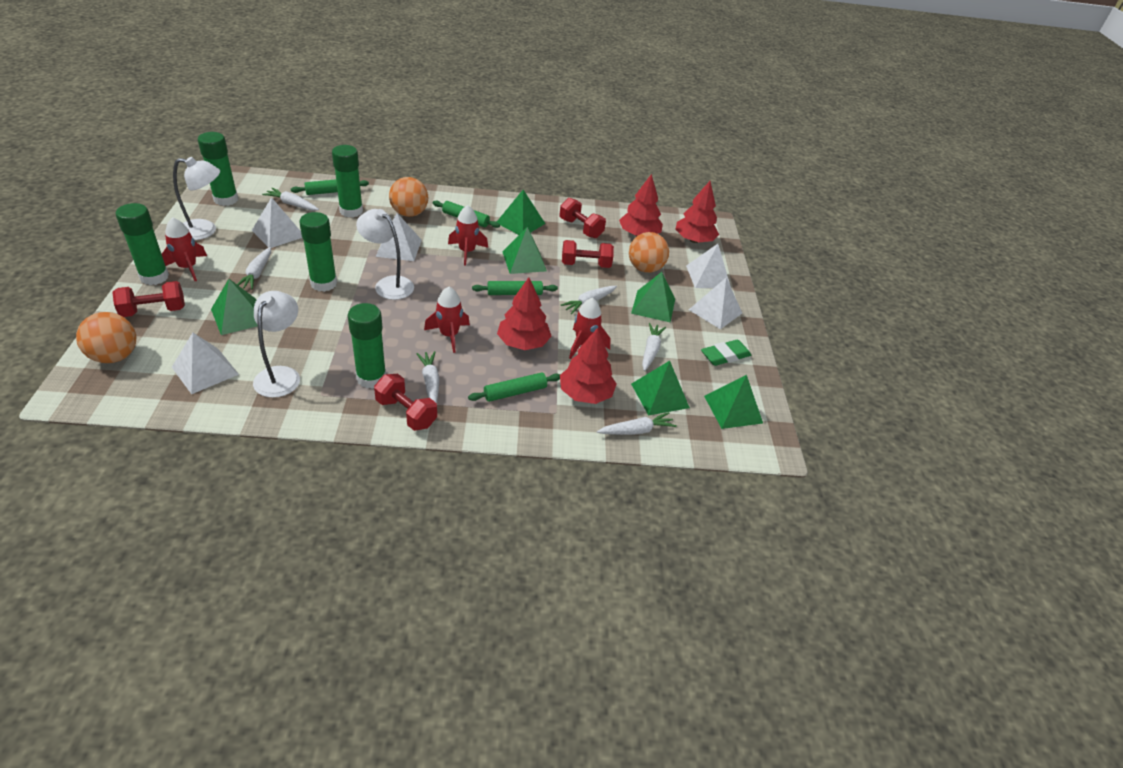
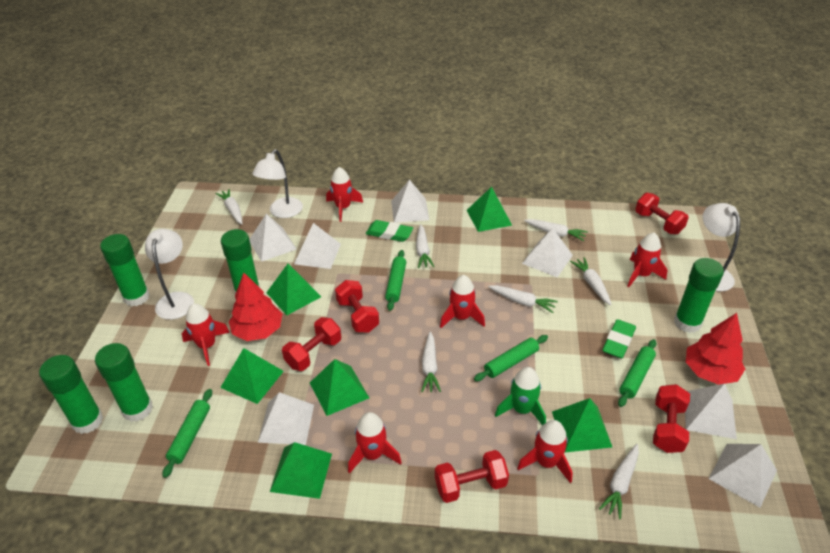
green eraser: 1 -> 2
green rocket: 0 -> 1
orange ball: 3 -> 0
red dumbbell: 4 -> 5
red rocket: 4 -> 6
red tree: 4 -> 2
white carrot: 6 -> 7
white pyramid: 5 -> 7

